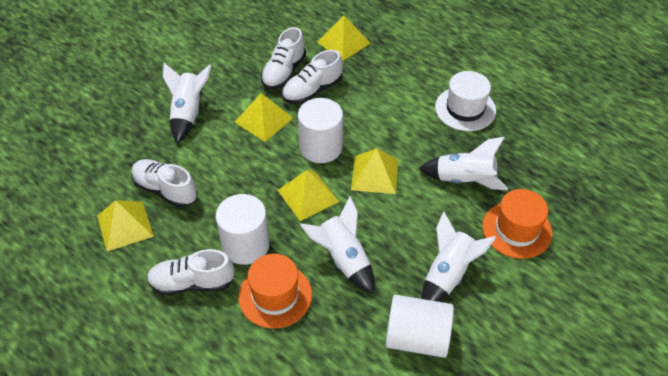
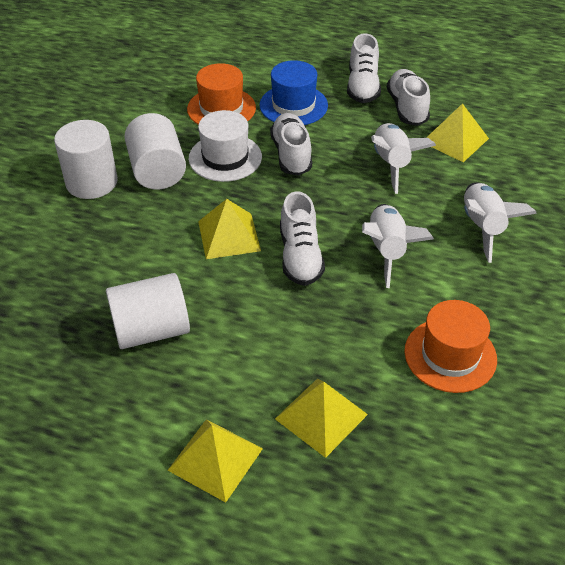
blue hat: 0 -> 1
white rocket: 4 -> 3
yellow pyramid: 5 -> 4

